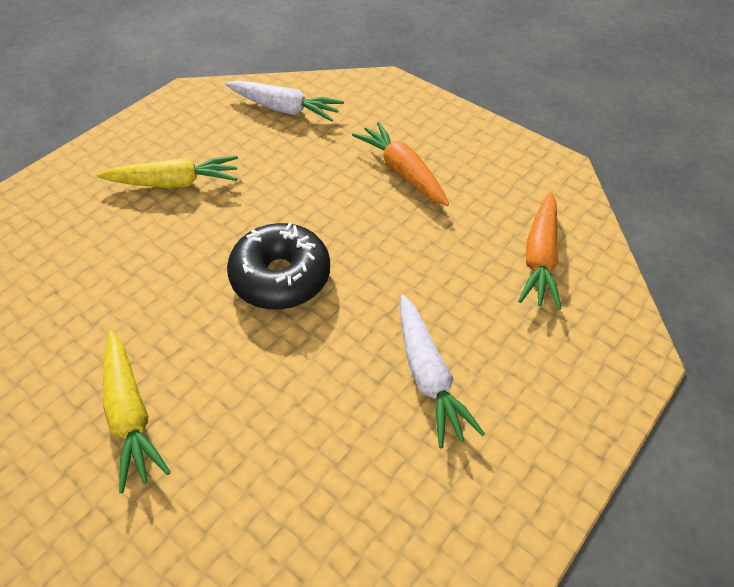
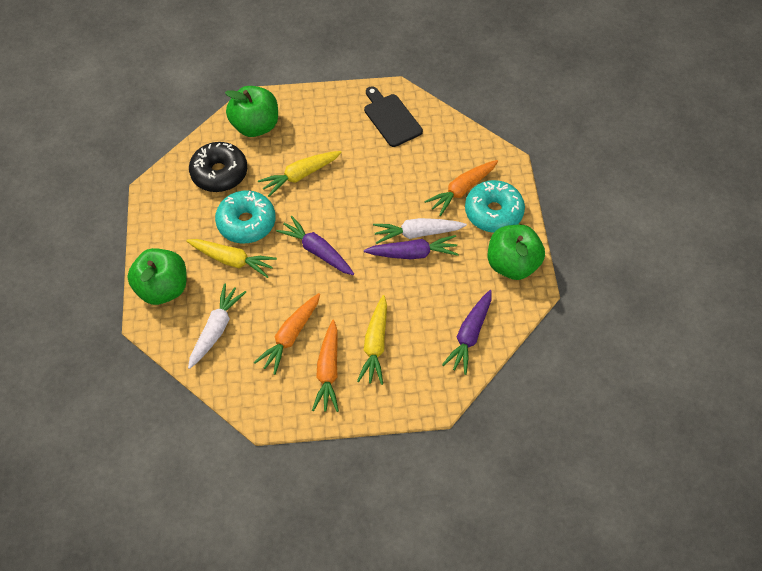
black cutting board: 0 -> 1
green apple: 0 -> 3
orange carrot: 2 -> 3
purple carrot: 0 -> 3
turquoise donut: 0 -> 2
yellow carrot: 2 -> 3

